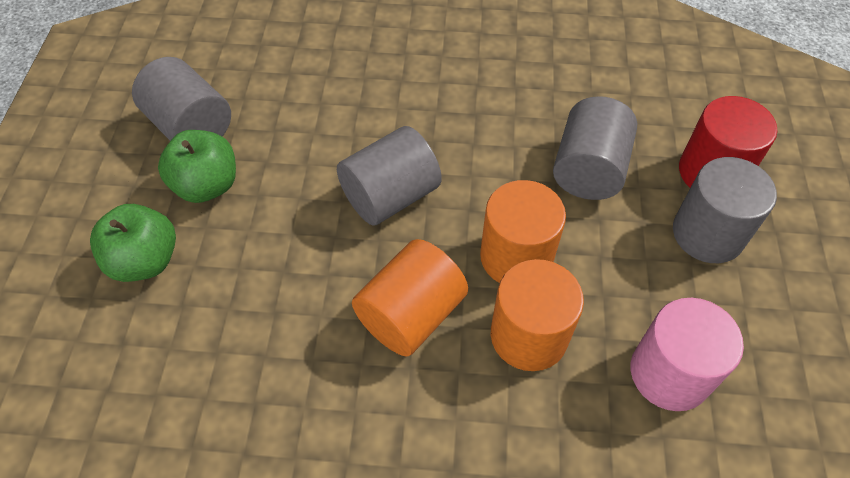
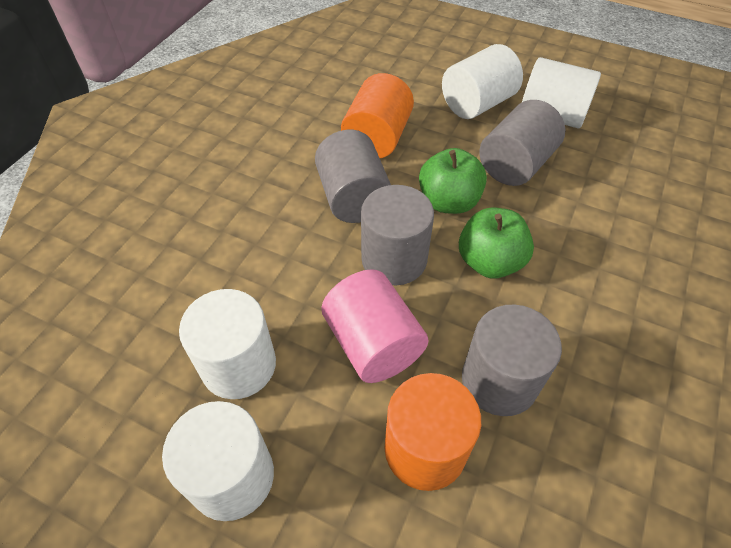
orange cylinder: 3 -> 2
red cylinder: 1 -> 0
white cylinder: 0 -> 4

